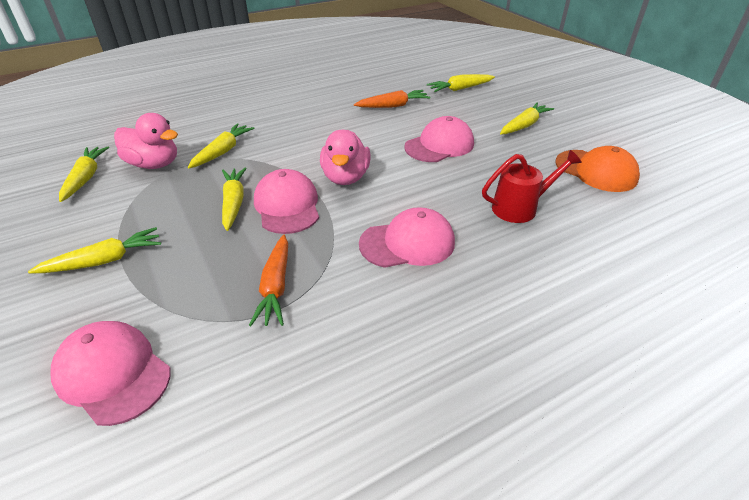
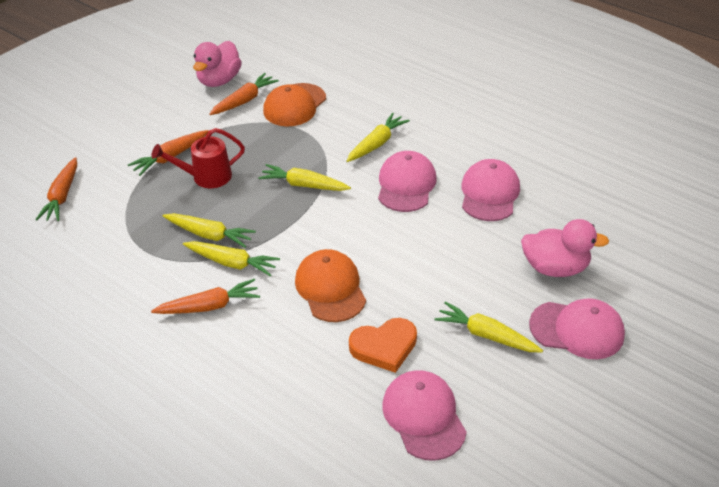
orange cap: 1 -> 2
orange carrot: 2 -> 4
orange heart: 0 -> 1
yellow carrot: 6 -> 5

